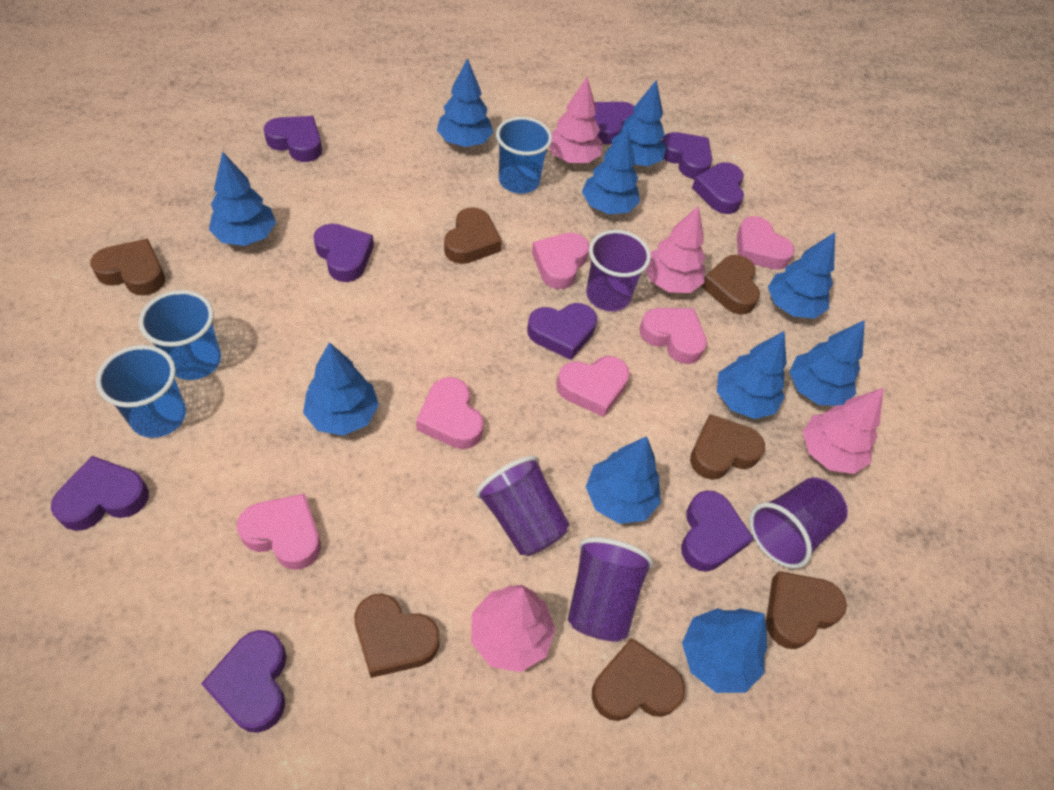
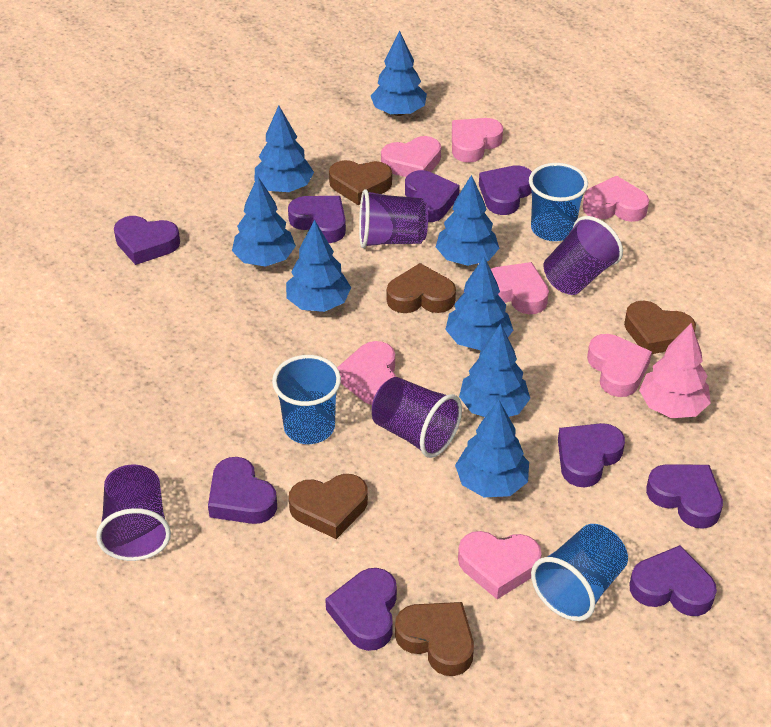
blue tree: 10 -> 8
brown heart: 7 -> 5
pink heart: 6 -> 7
pink tree: 4 -> 1

